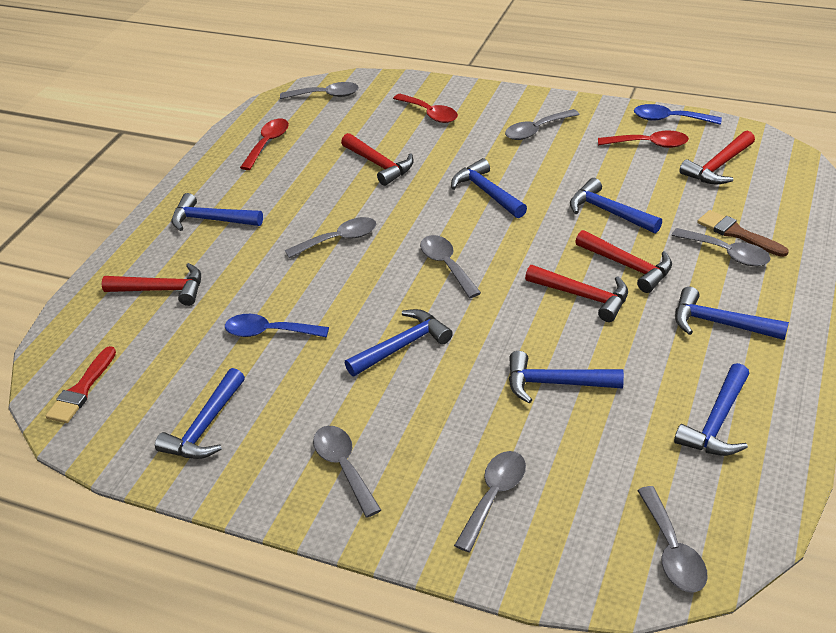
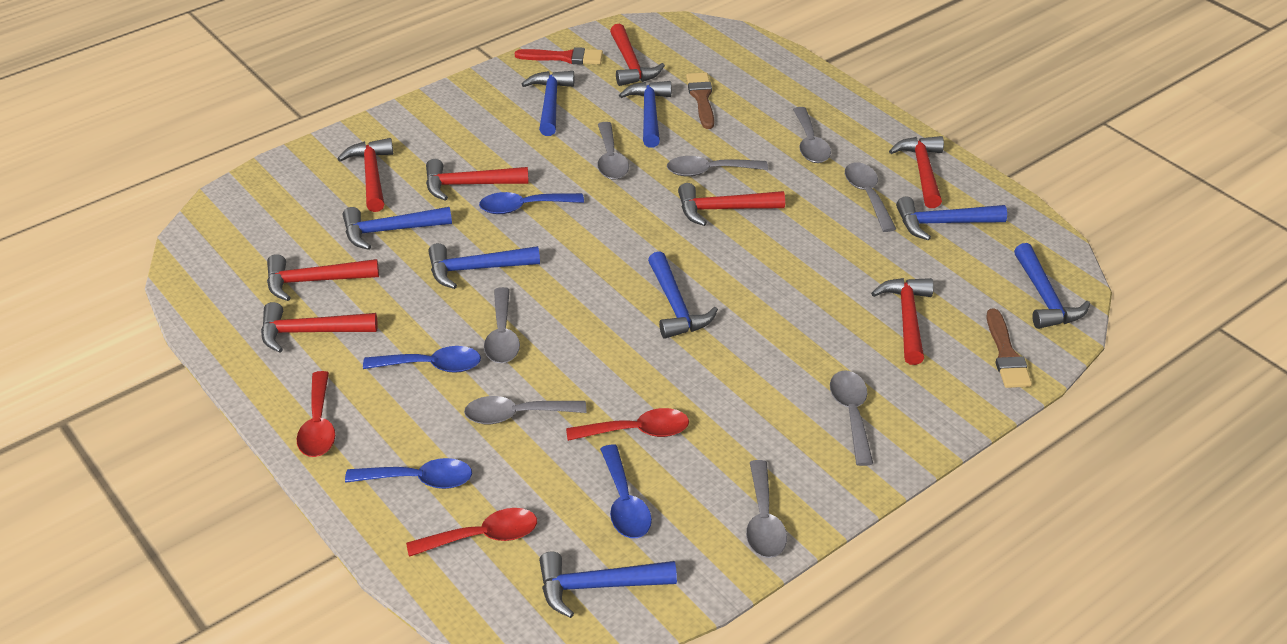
blue spoon: 2 -> 4
brown brush: 1 -> 2
red hammer: 5 -> 8

